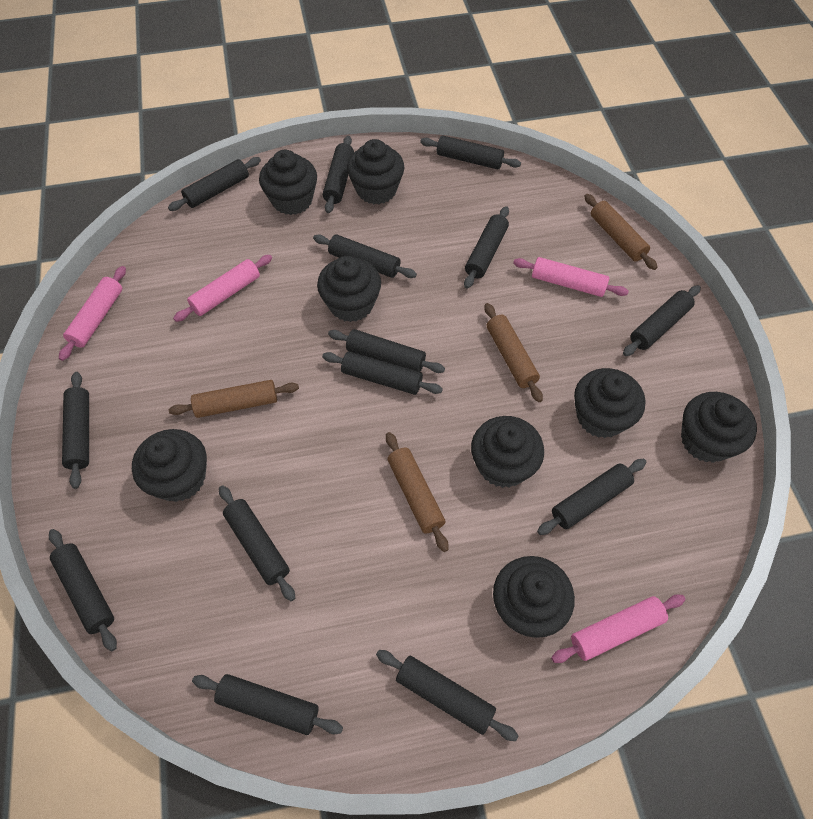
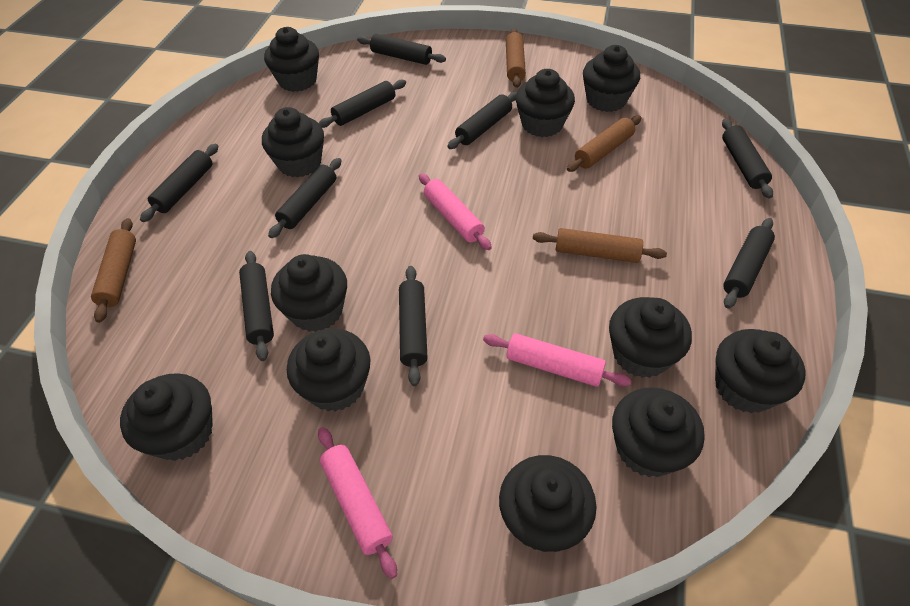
black cupcake: 8 -> 11
black rolling pin: 14 -> 9
pink rolling pin: 4 -> 3

